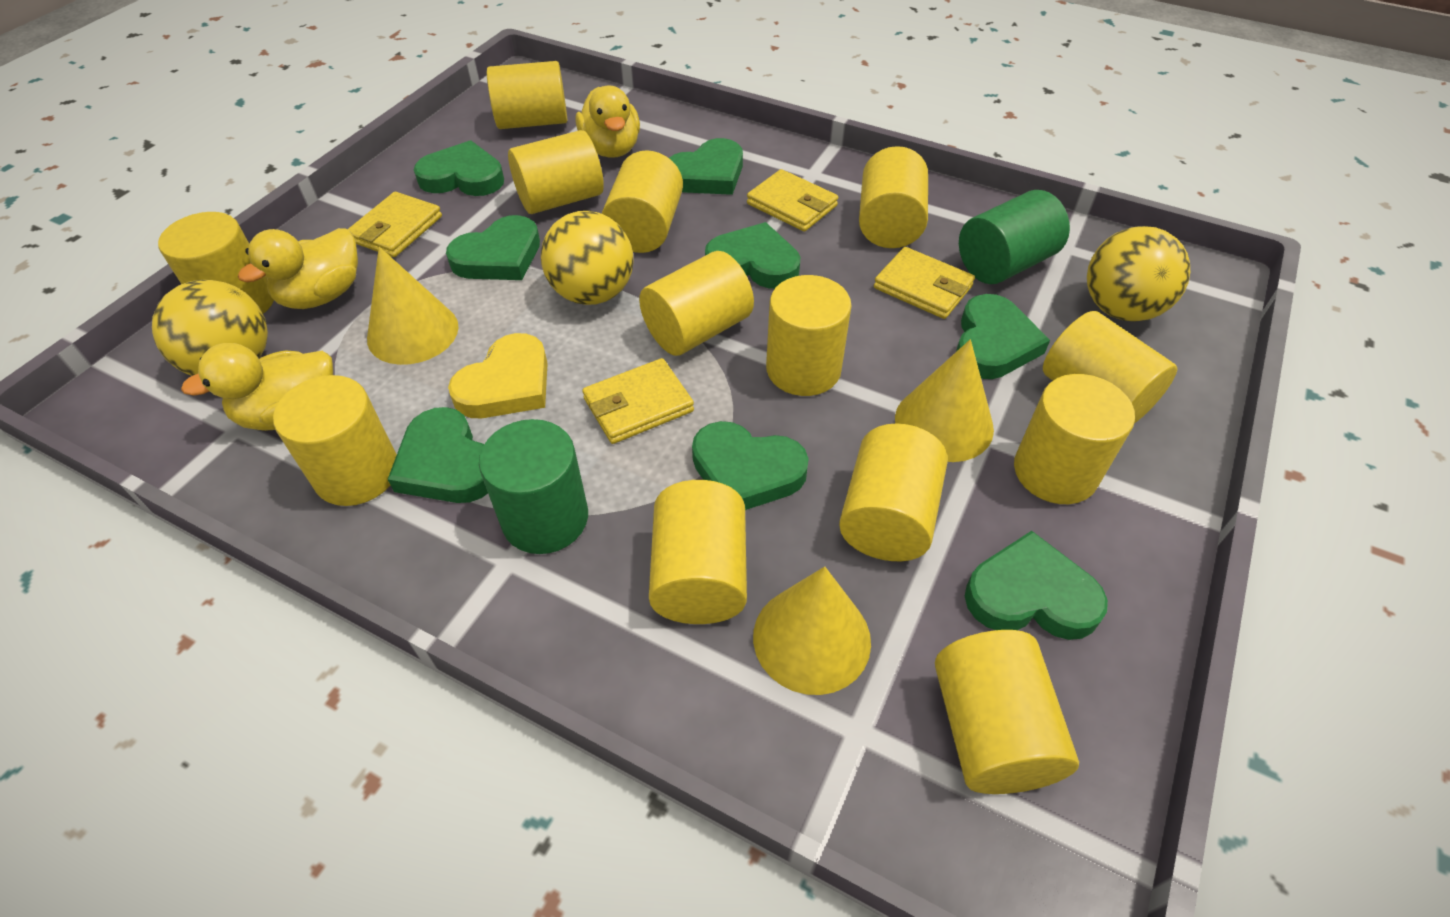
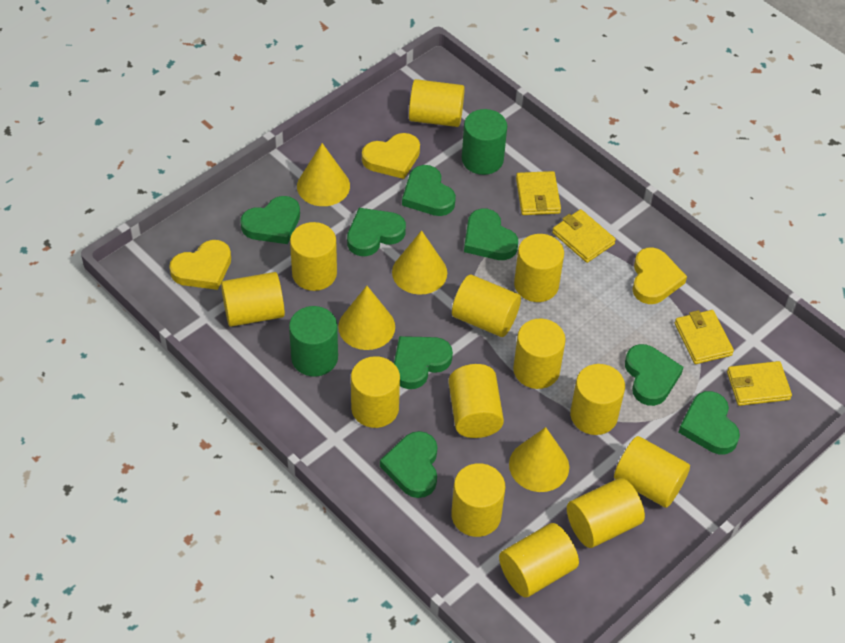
yellow ball: 3 -> 0
yellow cone: 3 -> 4
yellow duck: 3 -> 0
yellow heart: 1 -> 3

